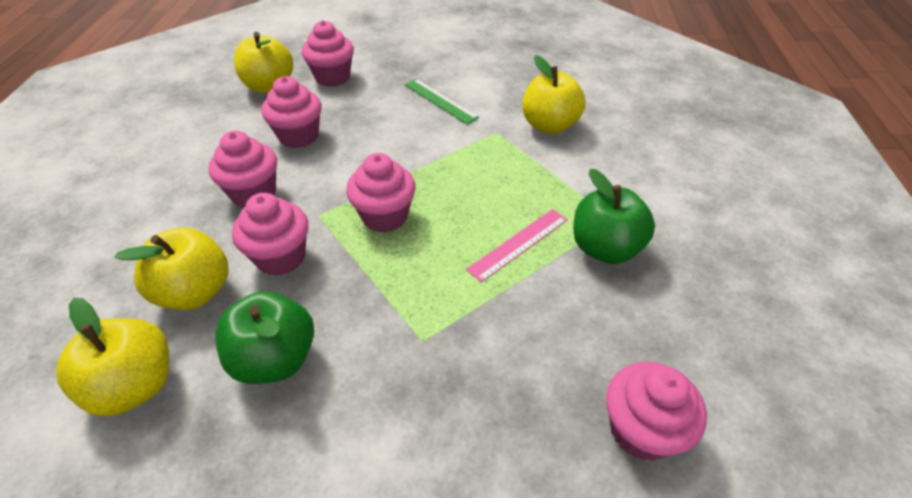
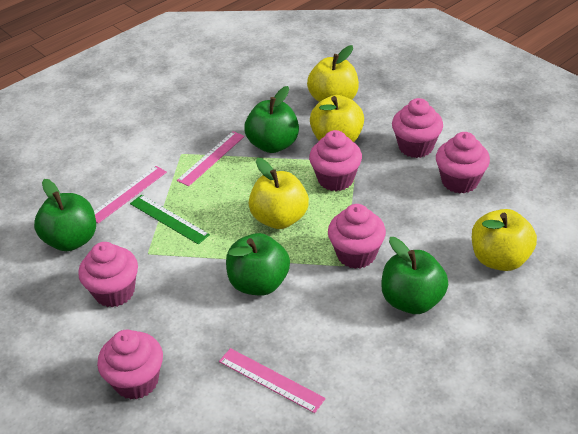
green apple: 2 -> 4
pink ruler: 1 -> 3

